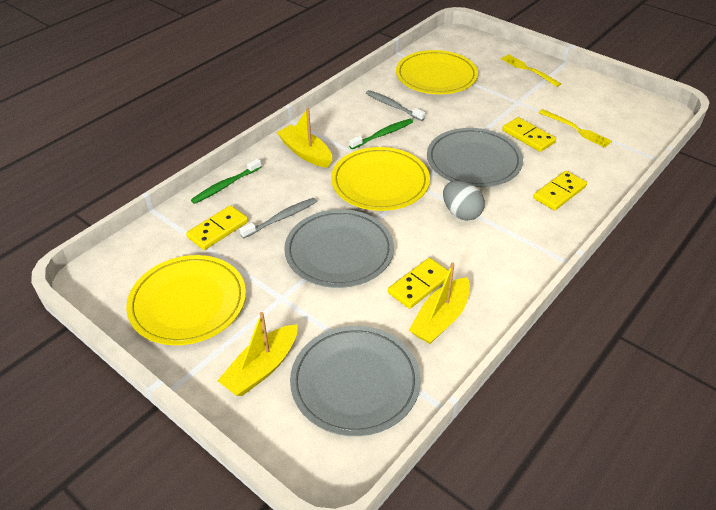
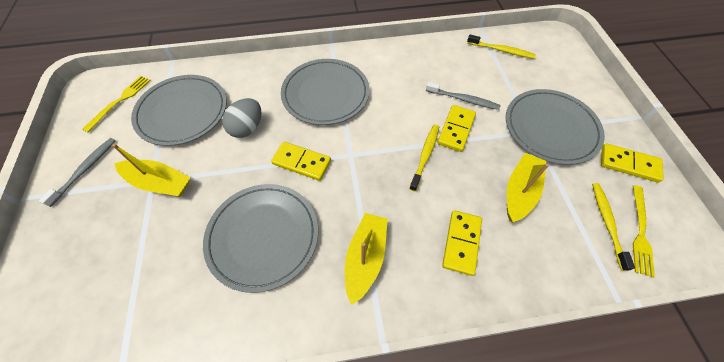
green toothbrush: 2 -> 0
grey plate: 3 -> 4
yellow plate: 3 -> 0
yellow toothbrush: 0 -> 3

